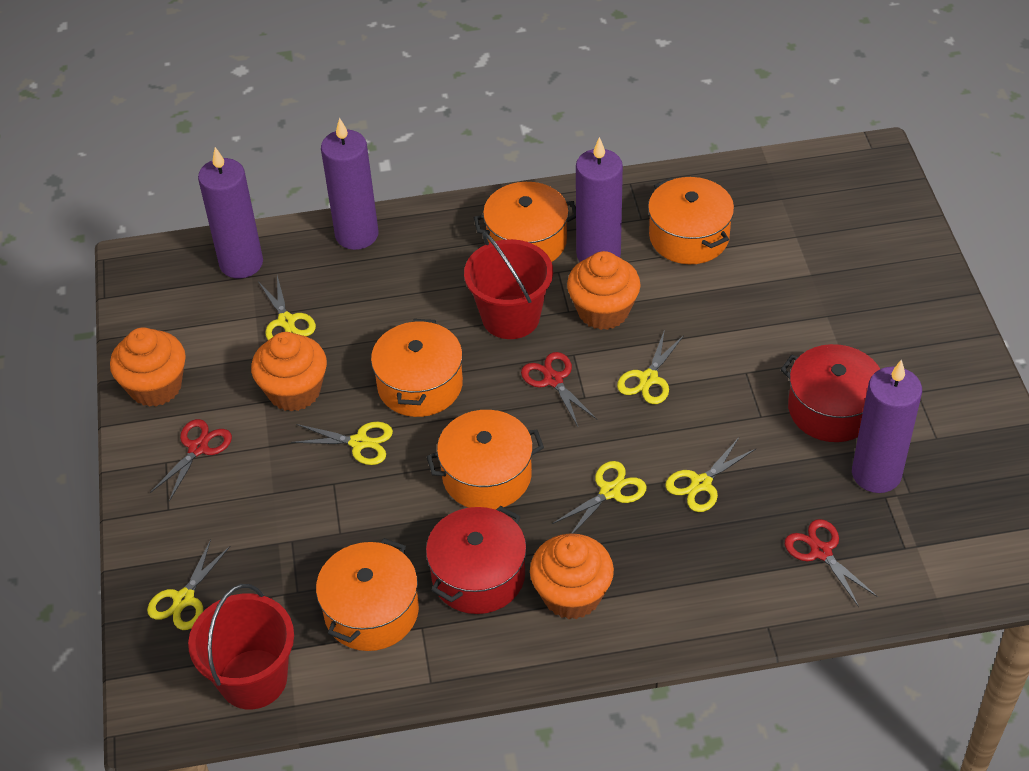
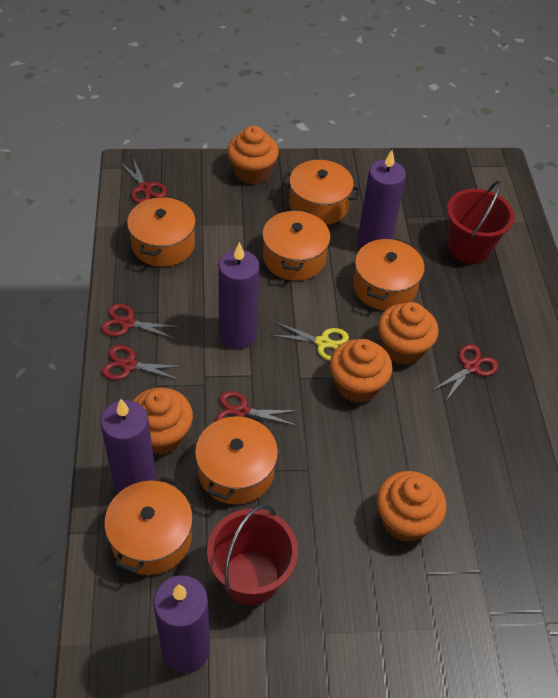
orange cupcake: 4 -> 5
orange pot: 5 -> 6
red pot: 2 -> 0
red scissors: 3 -> 5
yellow scissors: 6 -> 1

